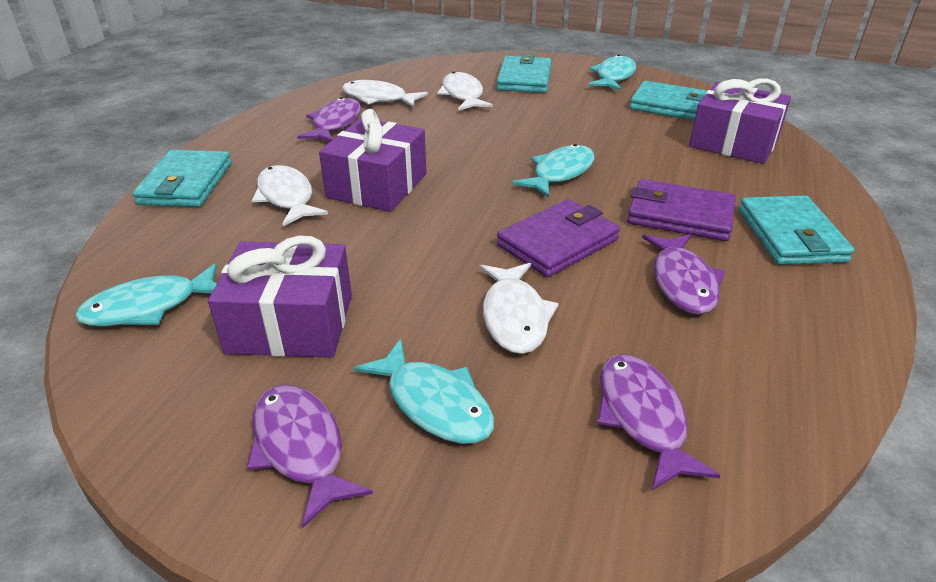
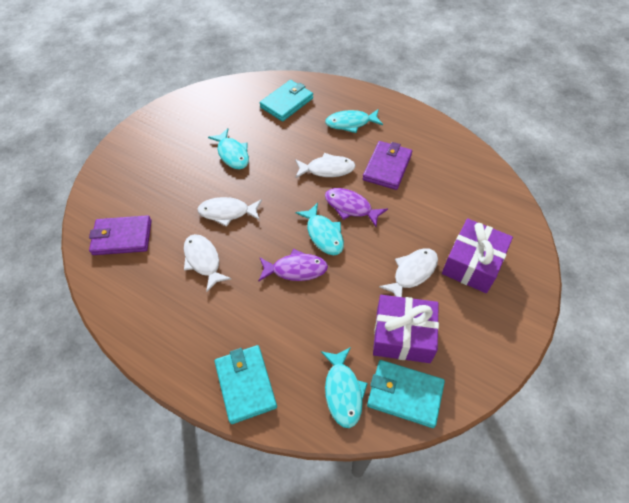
purple fish: 4 -> 2
purple gift: 3 -> 2
turquoise wallet: 4 -> 3

